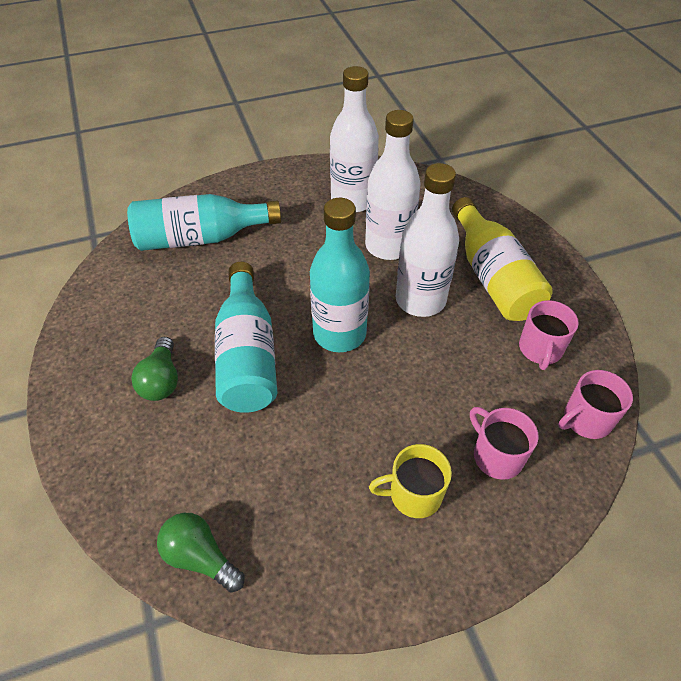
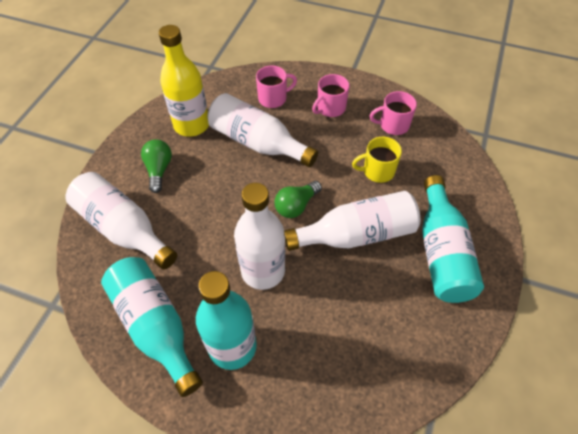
white bottle: 3 -> 4

